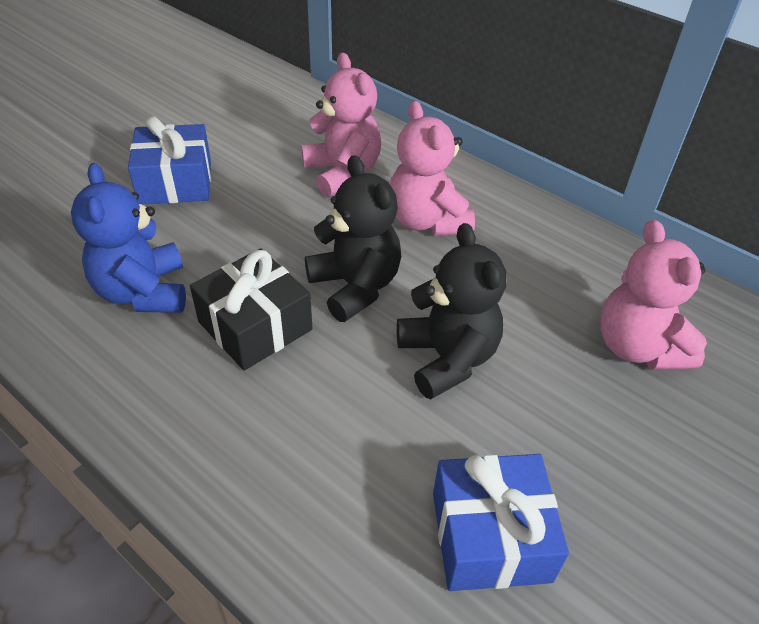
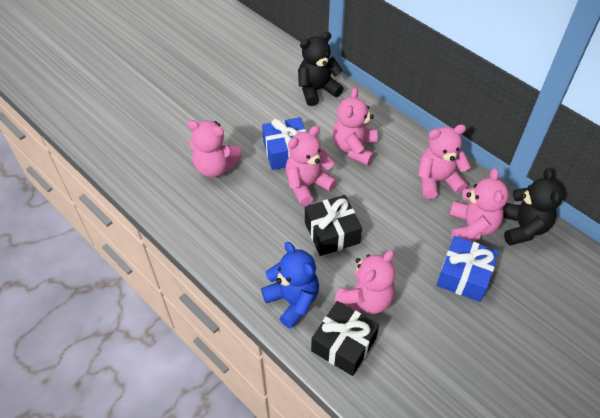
black gift: 1 -> 2
pink teddy bear: 3 -> 6

